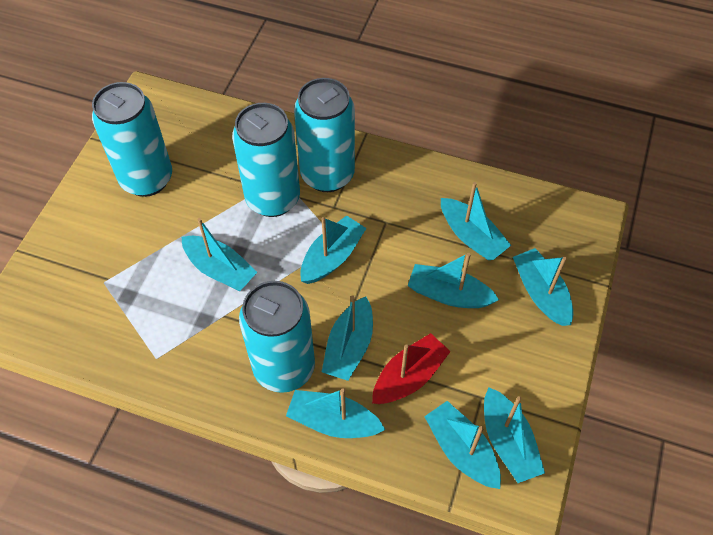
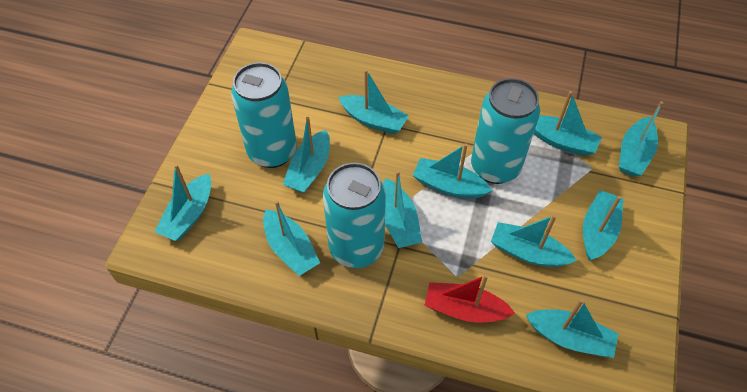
turquoise boat: 9 -> 11
turquoise can: 4 -> 3

